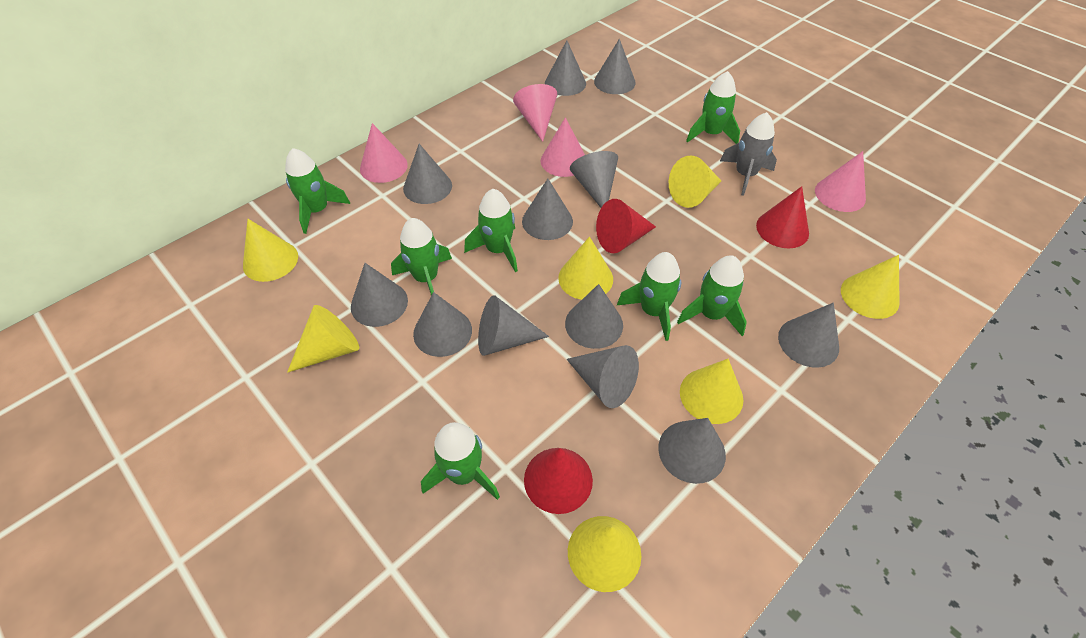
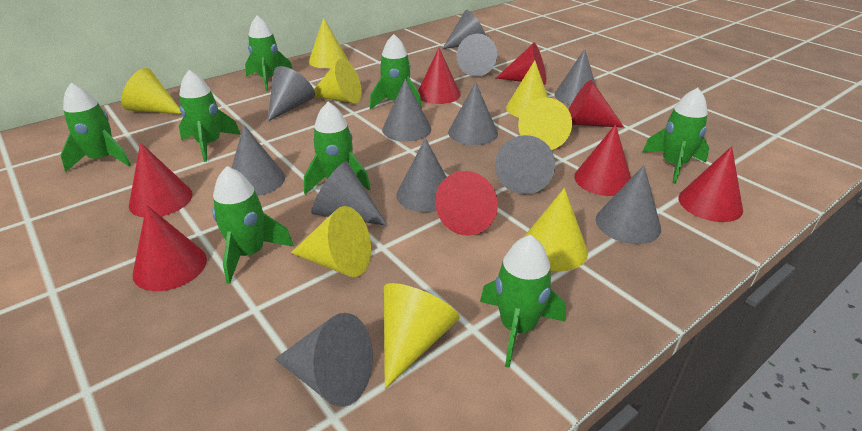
green rocket: 7 -> 8
grey rocket: 1 -> 0
pink cone: 4 -> 0
red cone: 3 -> 8
yellow cone: 7 -> 8

